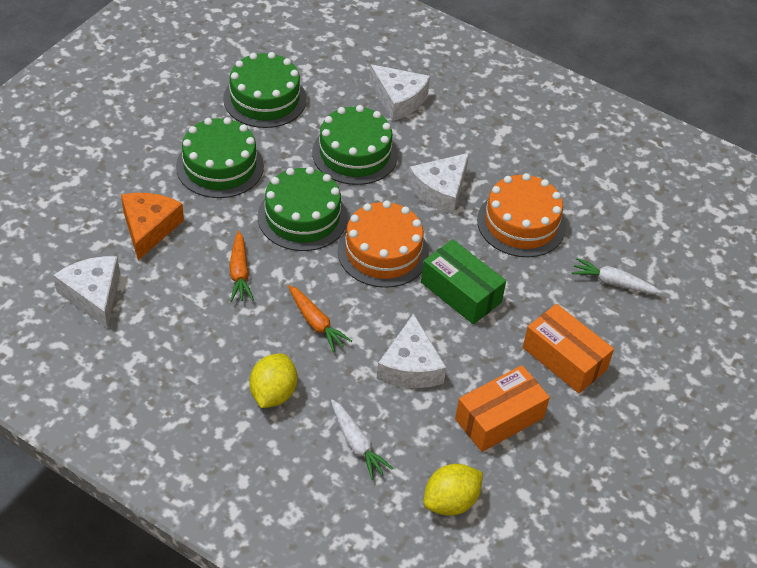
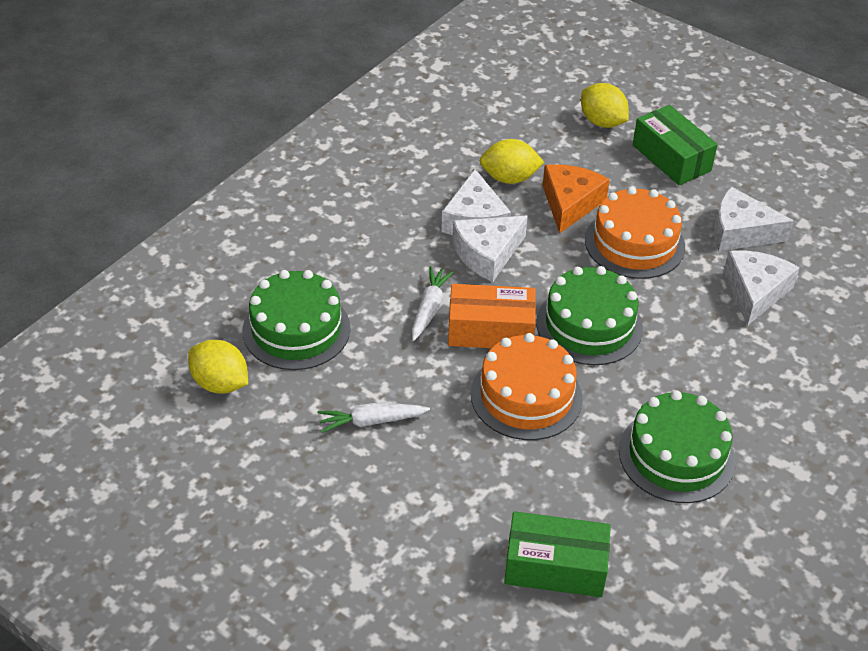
green box: 1 -> 2
green cake: 4 -> 3
orange box: 2 -> 1
orange carrot: 2 -> 0
yellow lemon: 2 -> 3

